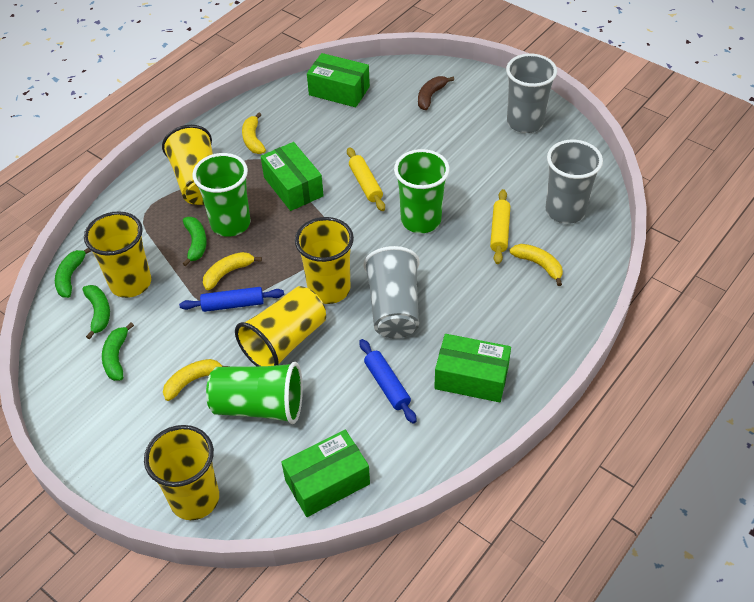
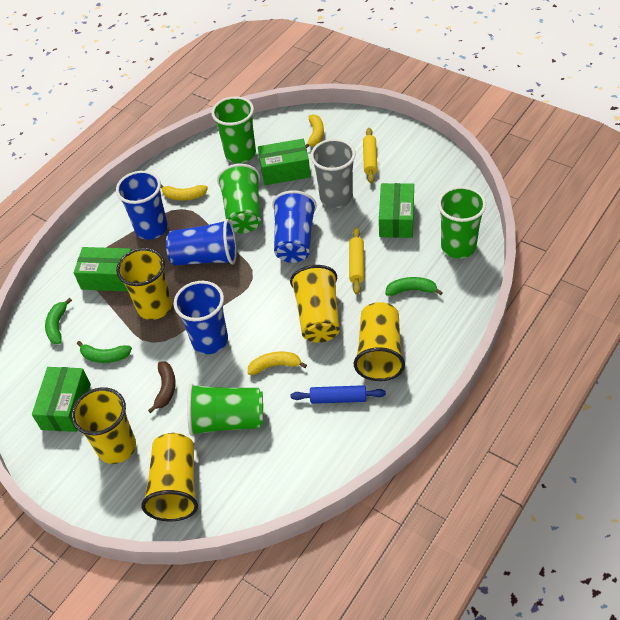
blue cup: 0 -> 4
blue rolling pin: 2 -> 1
green banana: 4 -> 3
green cup: 3 -> 4
grey cup: 3 -> 1
yellow banana: 4 -> 3

